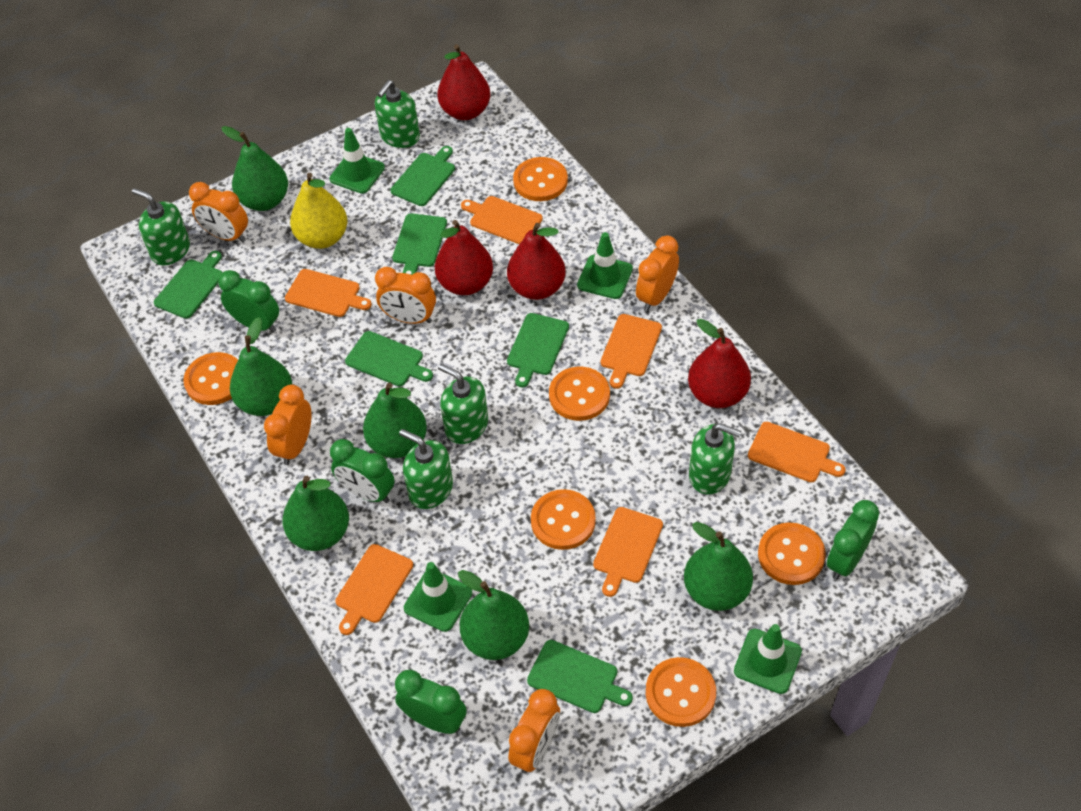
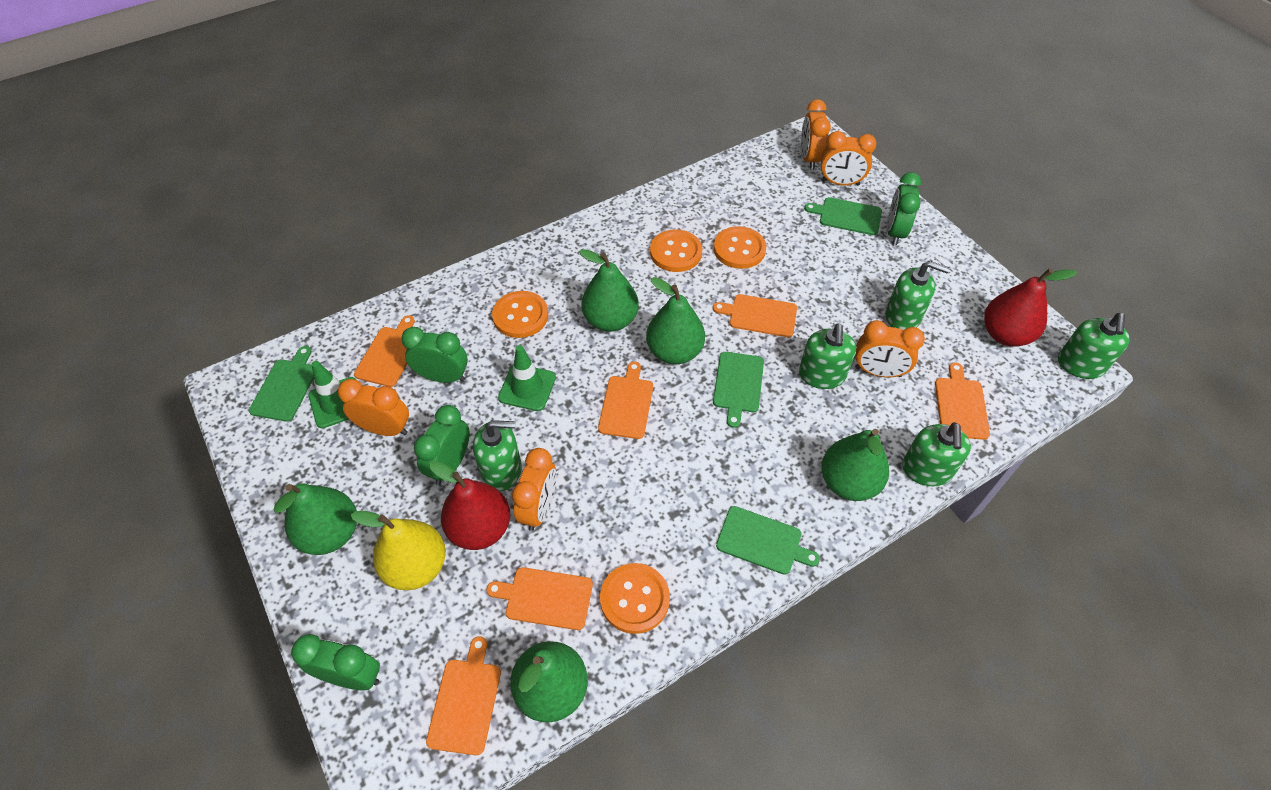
green cutting board: 6 -> 4
green pear: 6 -> 5
green traffic cone: 4 -> 2
orange button: 6 -> 4
red pear: 4 -> 2

